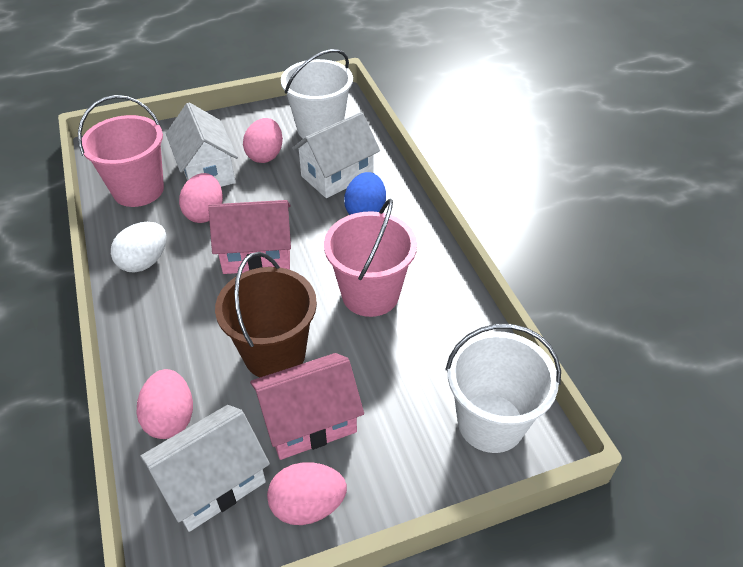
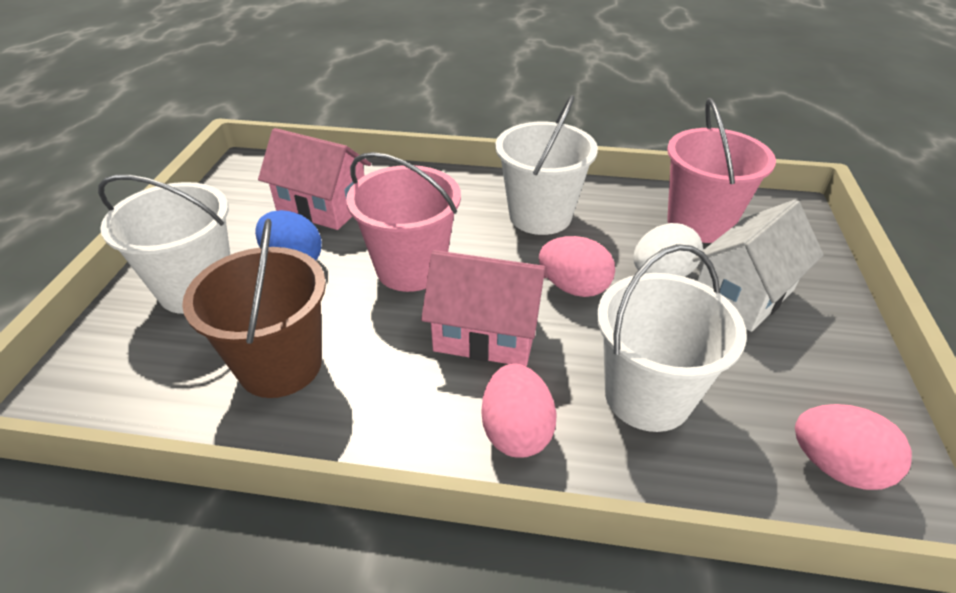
pink egg: 4 -> 3
white bucket: 2 -> 3
white house: 3 -> 1

